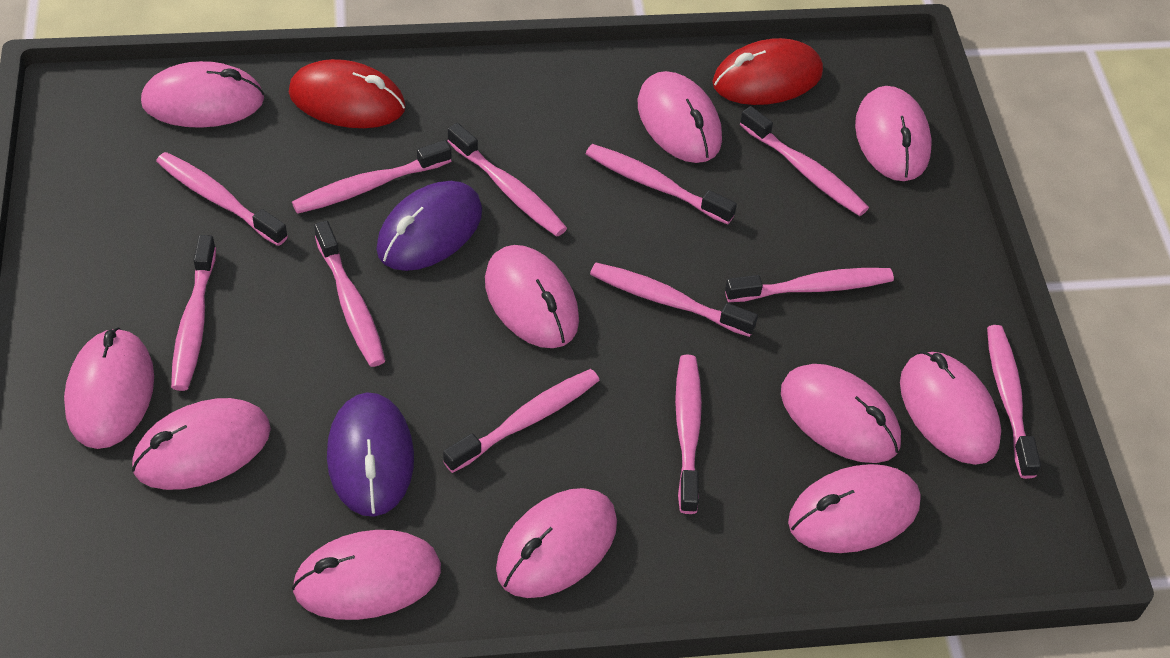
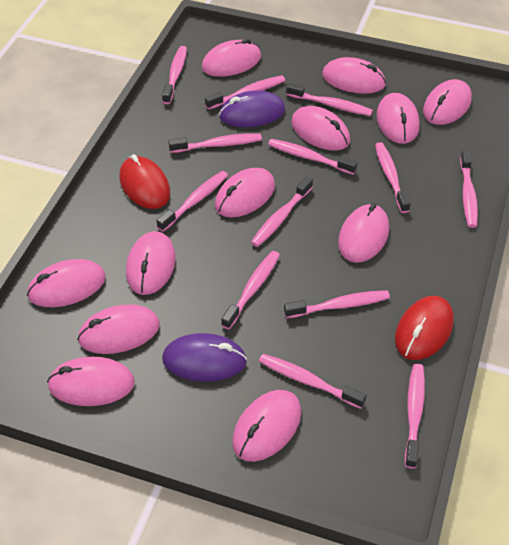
pink mouse: 11 -> 12
pink toothbrush: 12 -> 13

